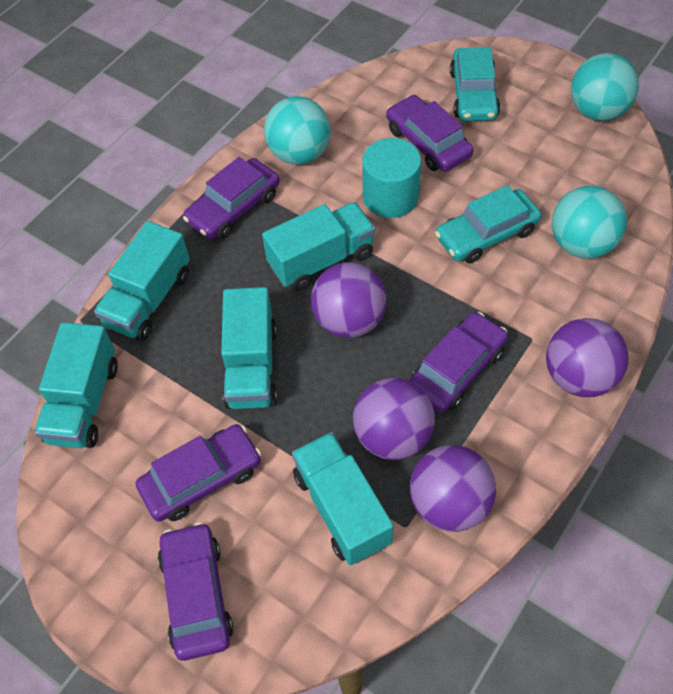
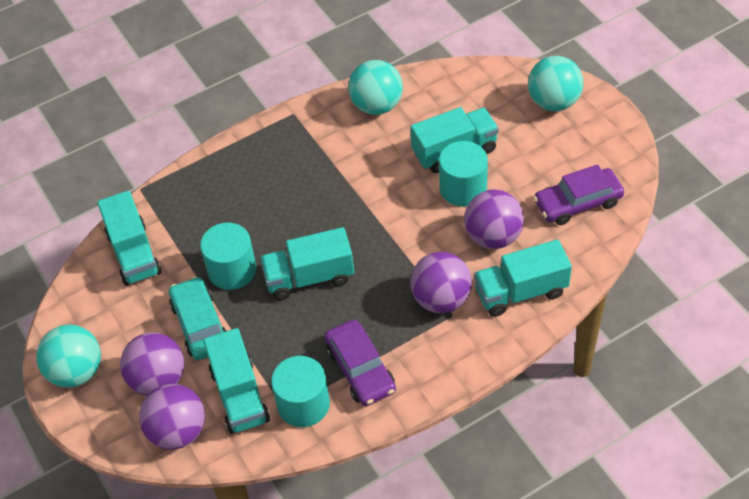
purple car: 5 -> 2
turquoise car: 2 -> 1
turquoise cylinder: 1 -> 3

